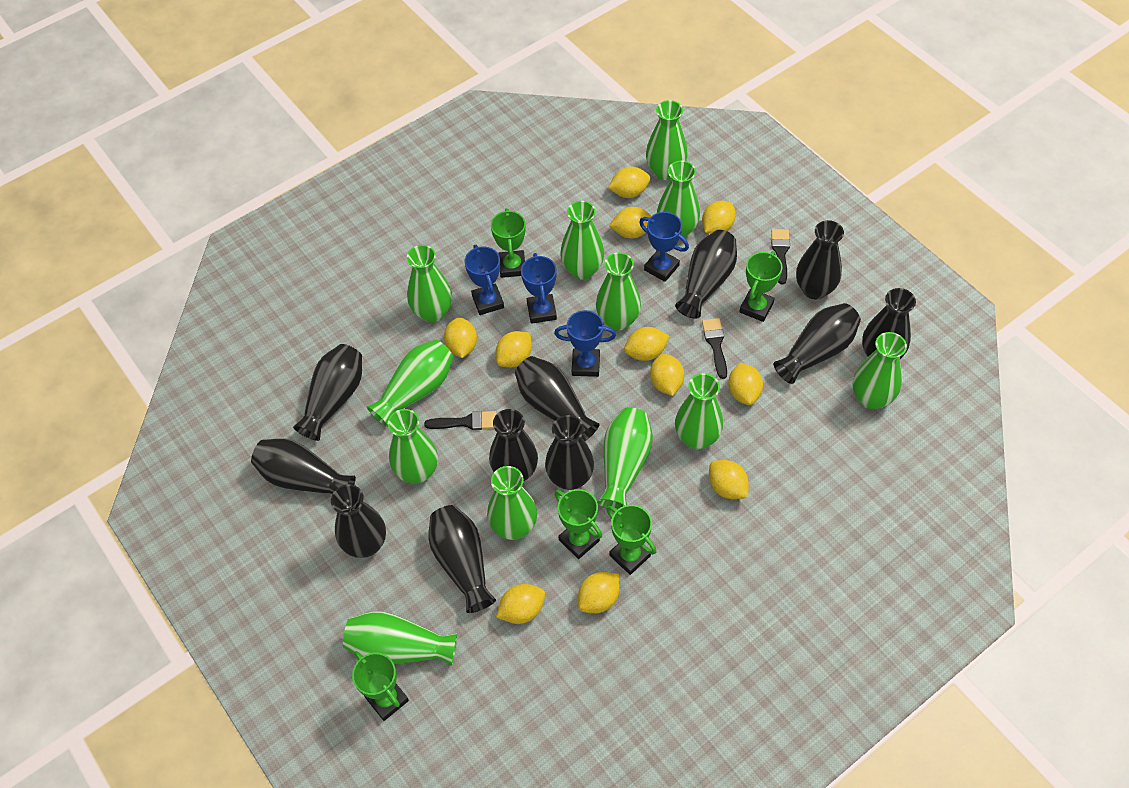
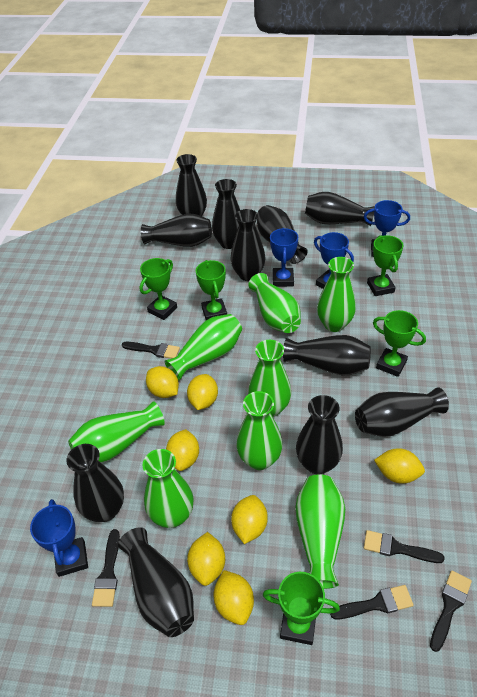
black brush: 3 -> 5
green vase: 12 -> 8
yellow lemon: 11 -> 7

